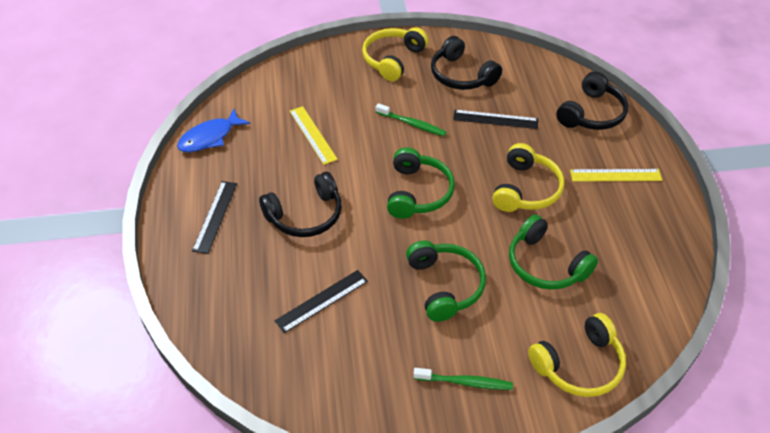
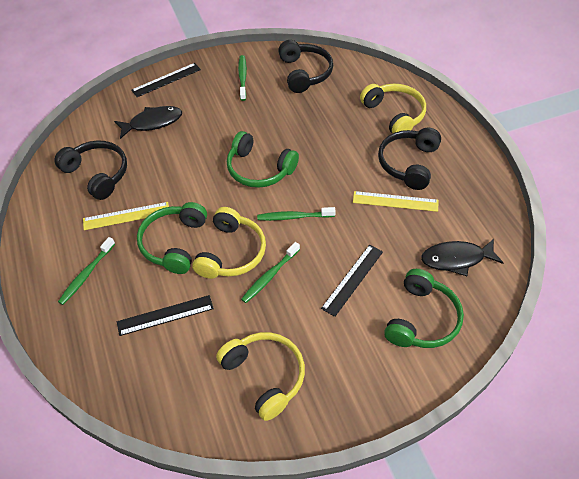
black fish: 0 -> 2
blue fish: 1 -> 0
green toothbrush: 2 -> 4

